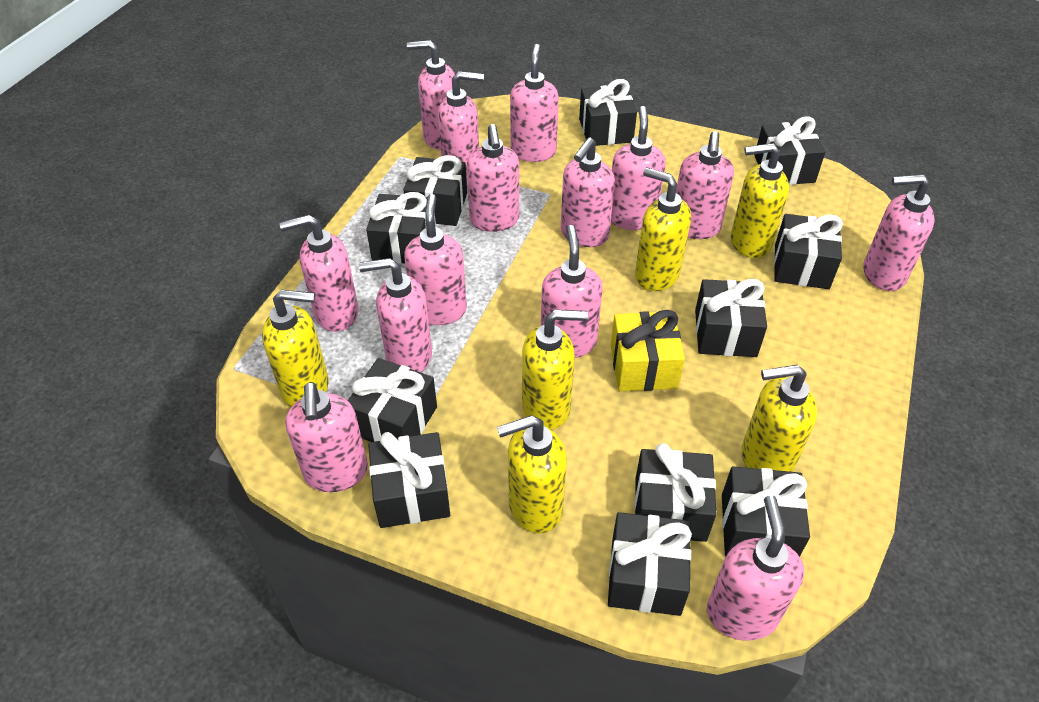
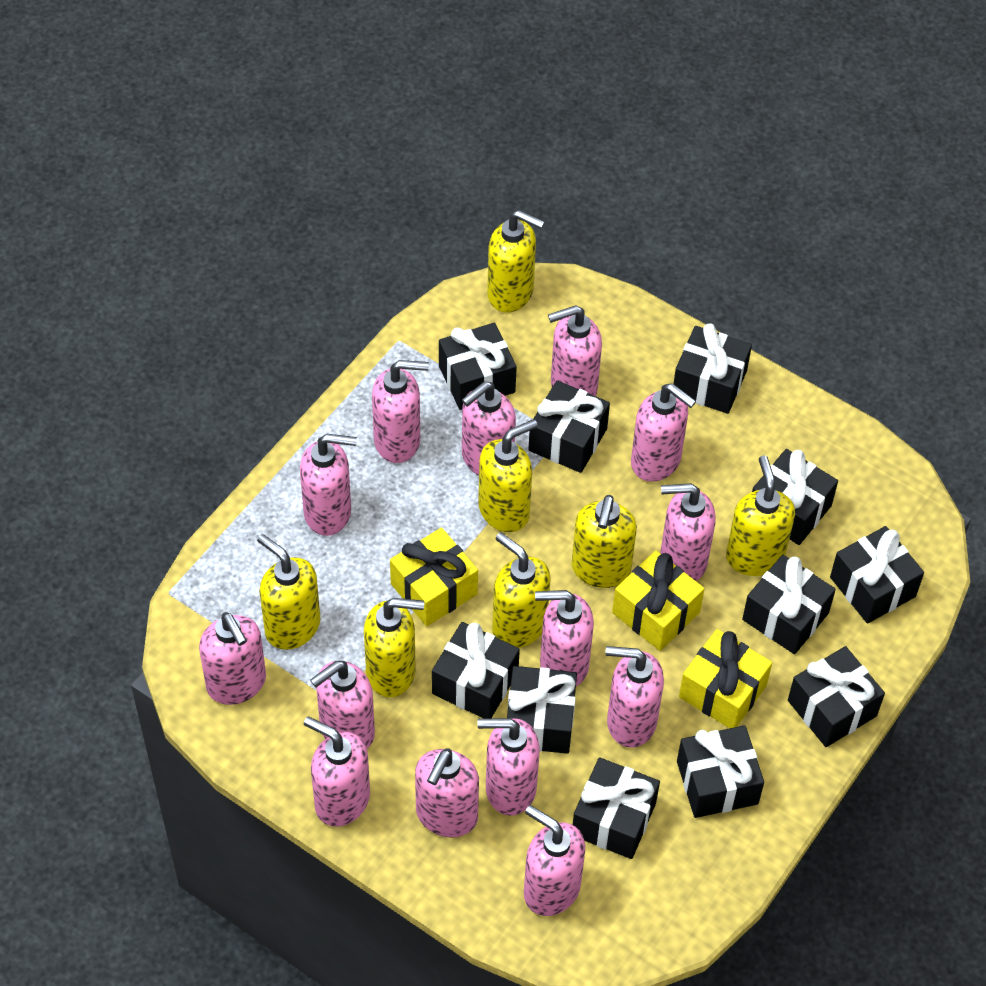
yellow gift: 1 -> 3
yellow soap dispenser: 6 -> 7

